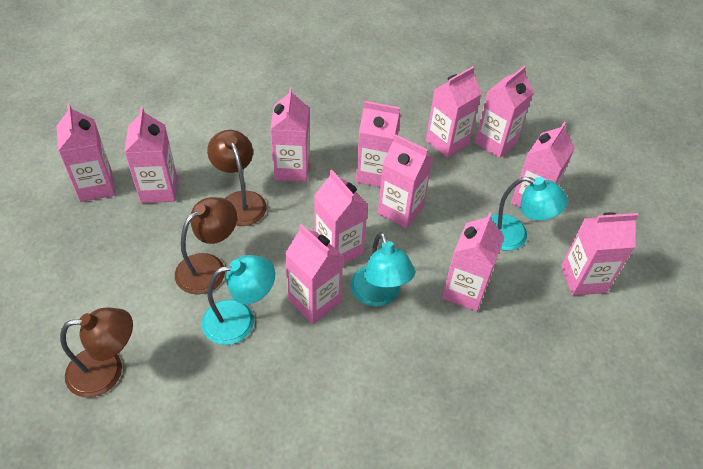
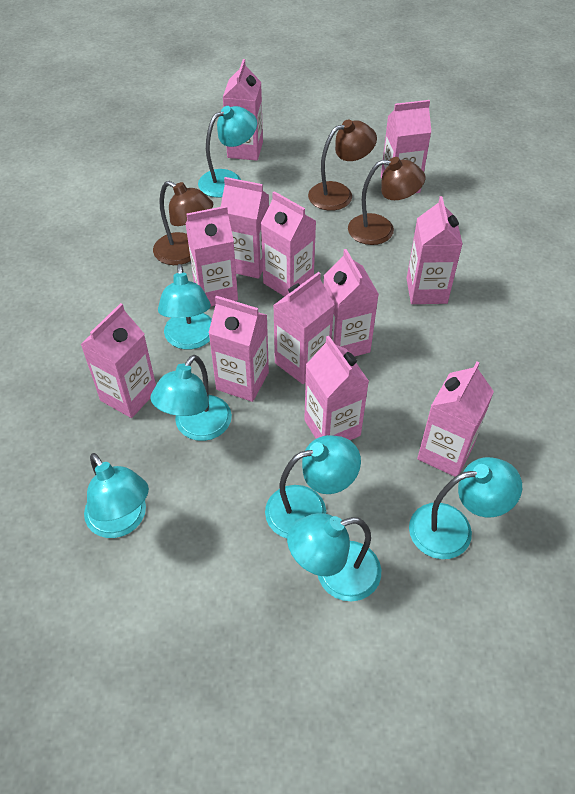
turquoise lamp: 3 -> 7

